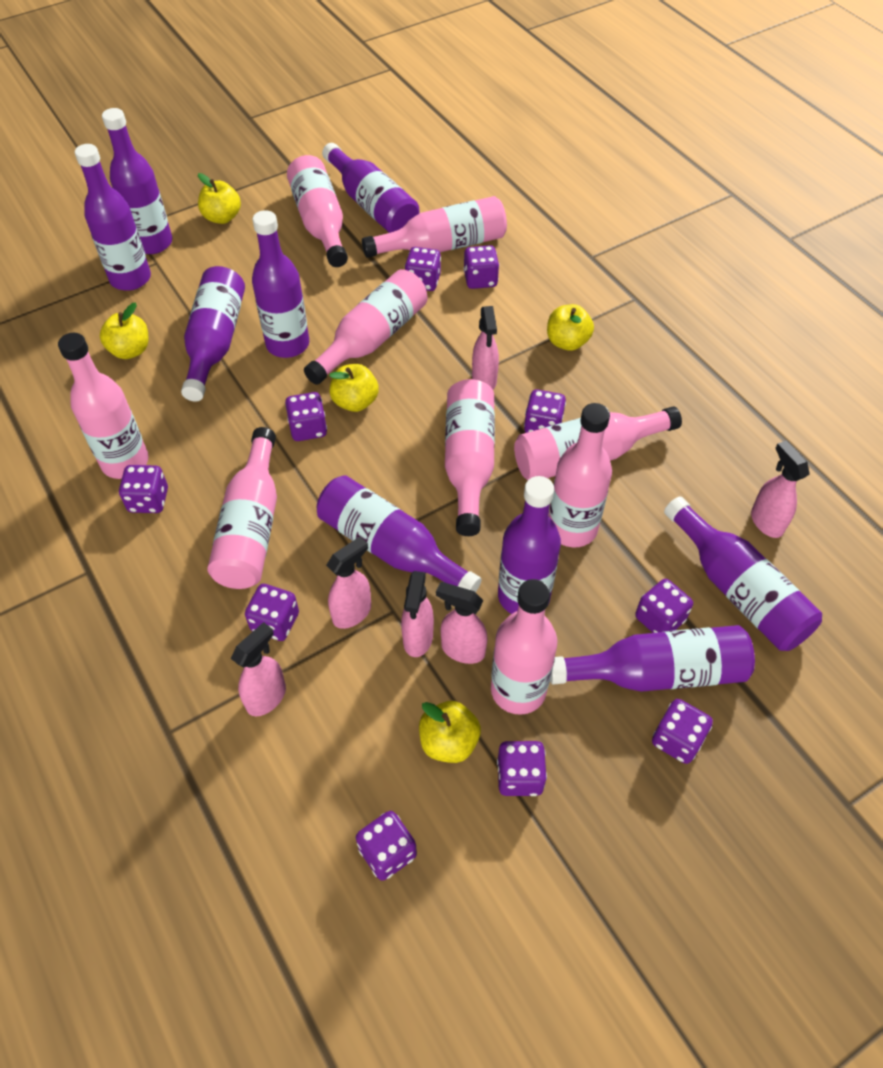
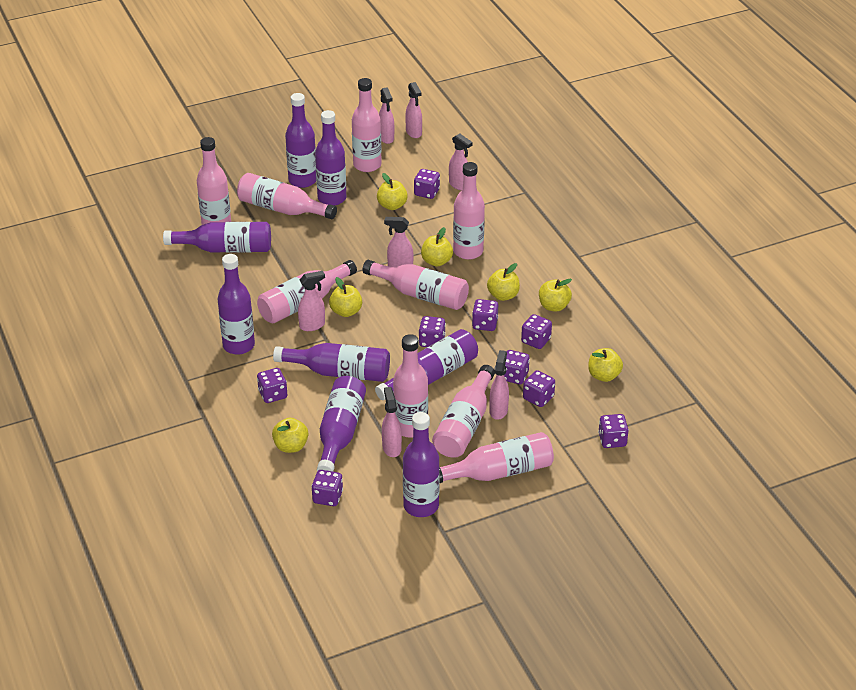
pink spray bottle: 6 -> 7
purple bottle: 9 -> 8
purple dice: 10 -> 9
yellow apple: 5 -> 7

